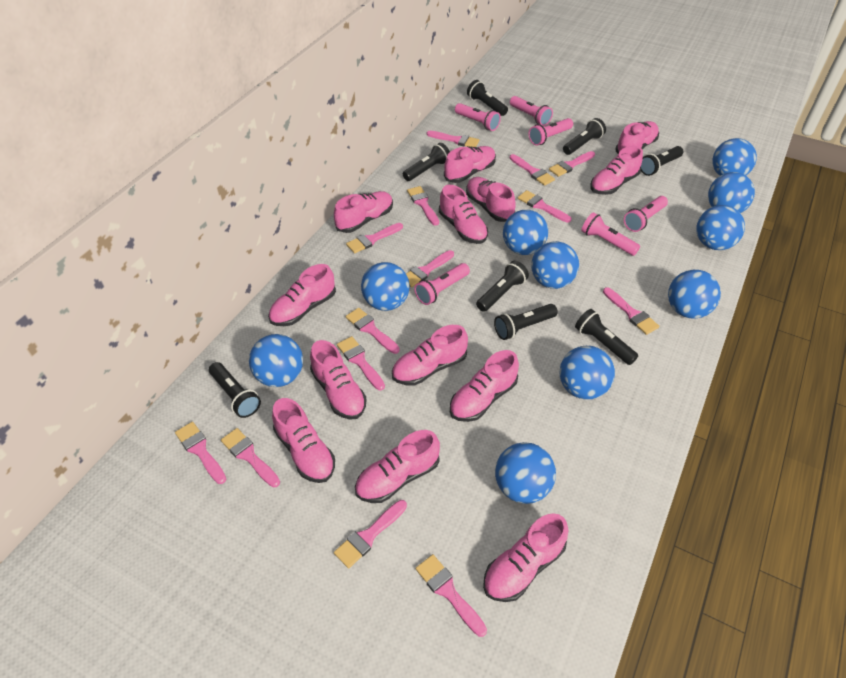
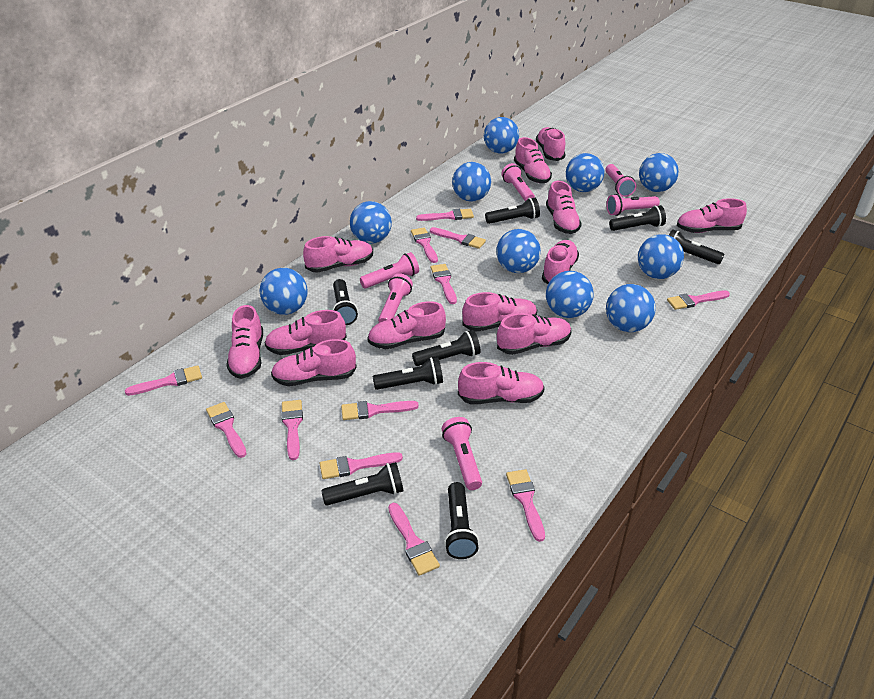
pink brush: 14 -> 12

